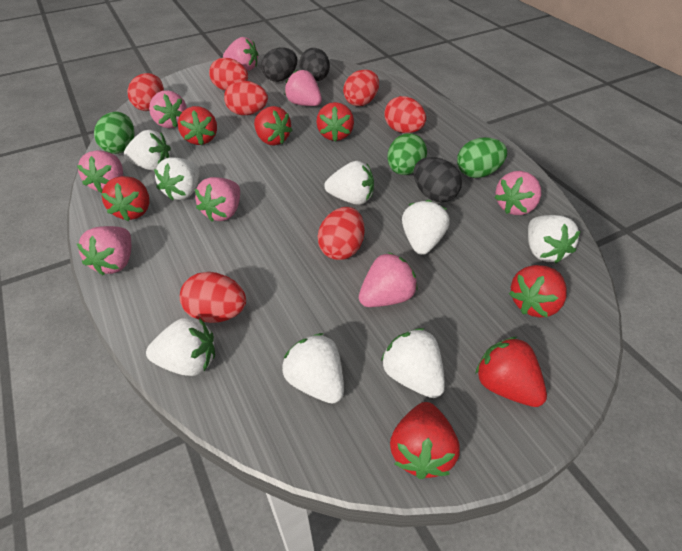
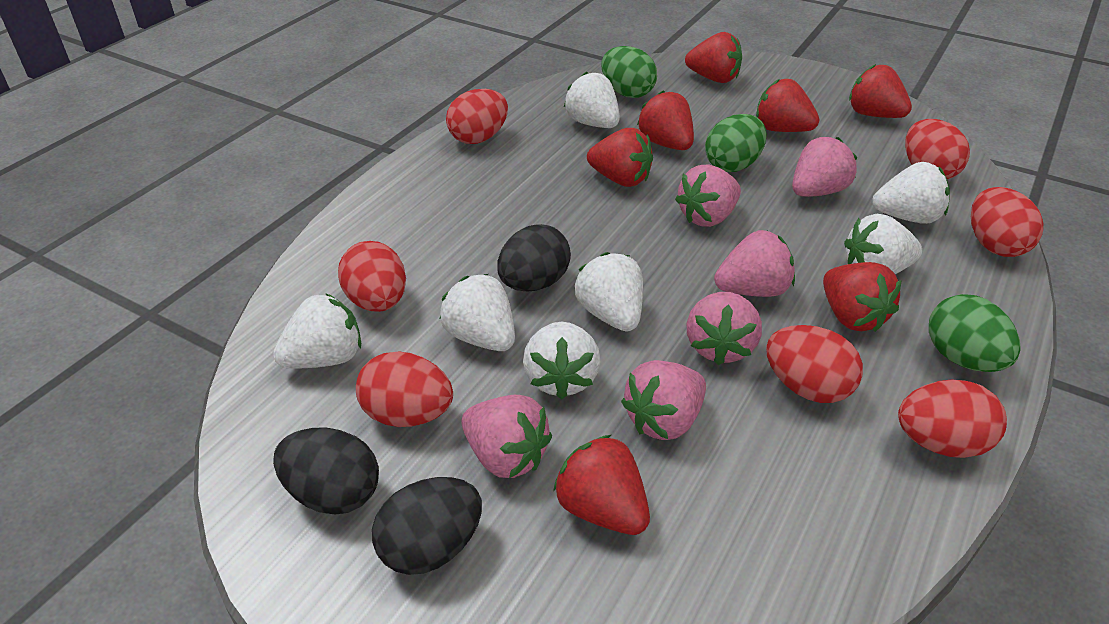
pink strawberry: 8 -> 6
white strawberry: 8 -> 7

